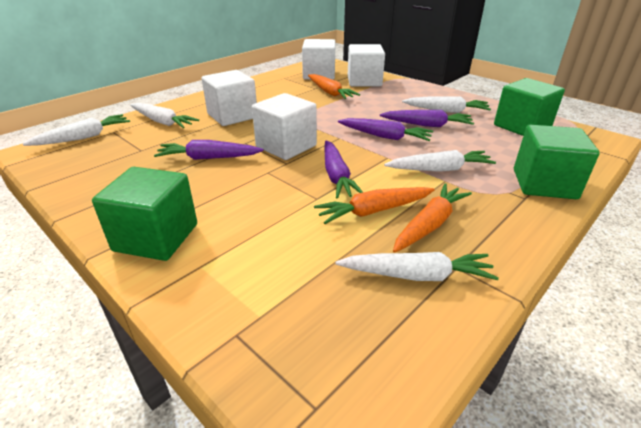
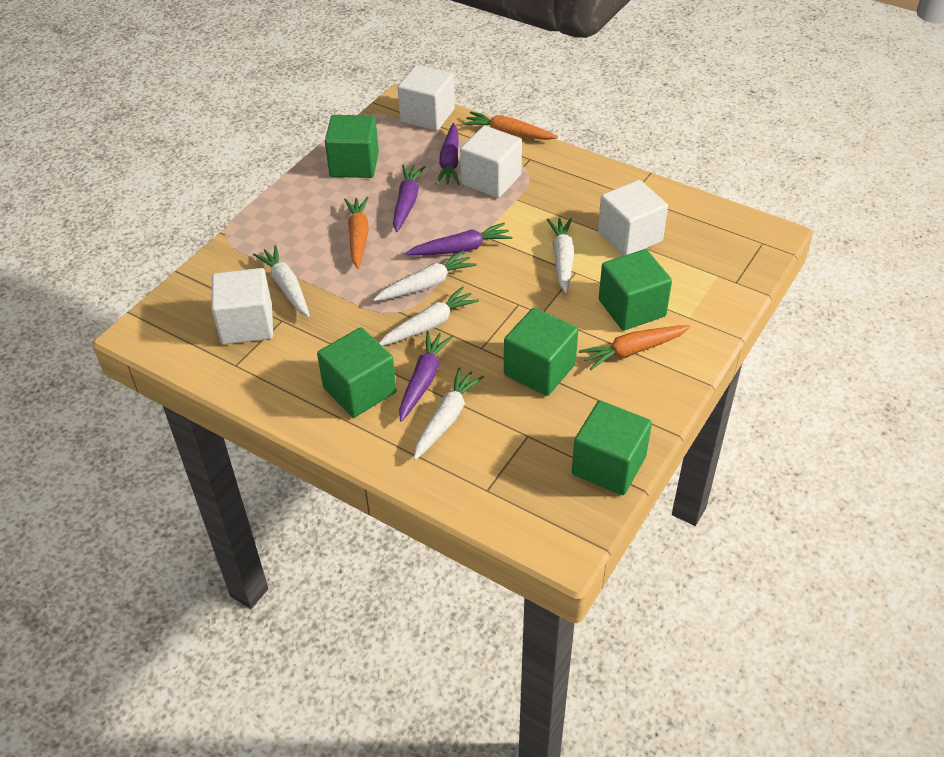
green cube: 3 -> 5

